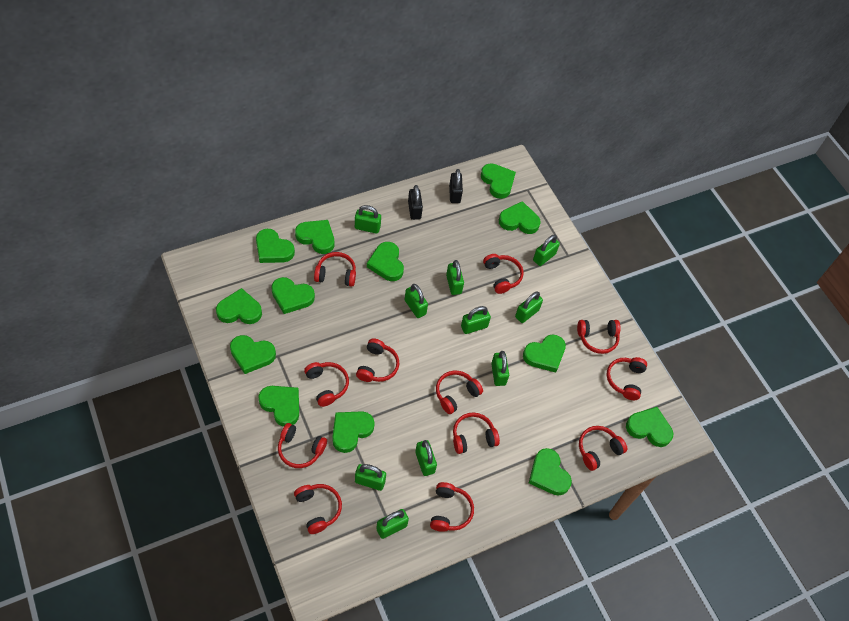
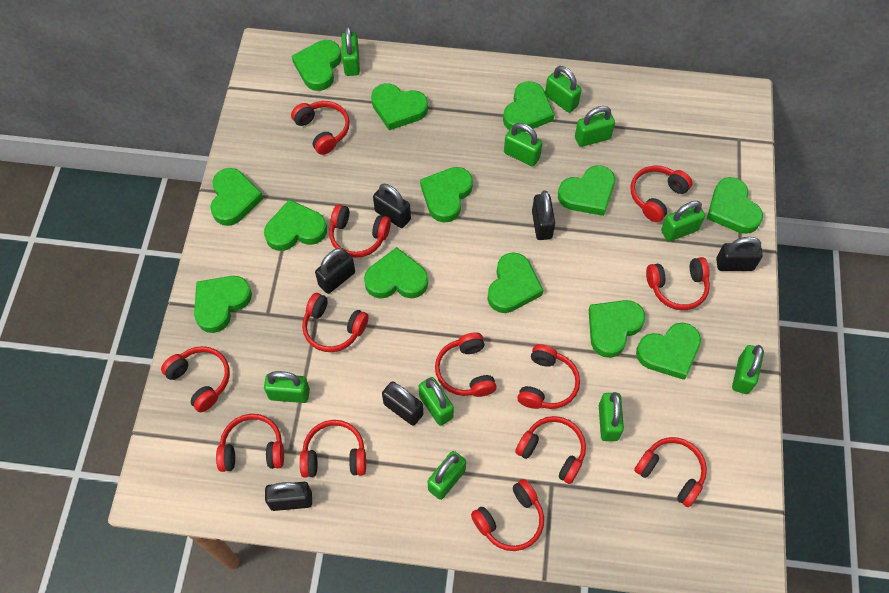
black padlock: 2 -> 6
red headphones: 12 -> 13

